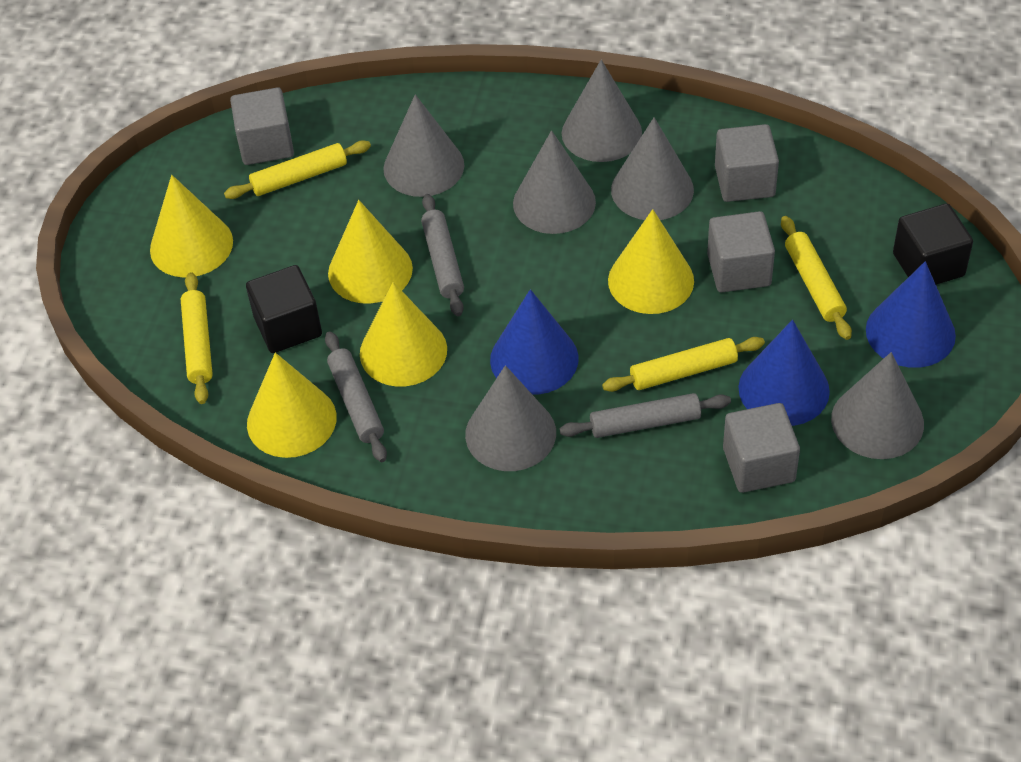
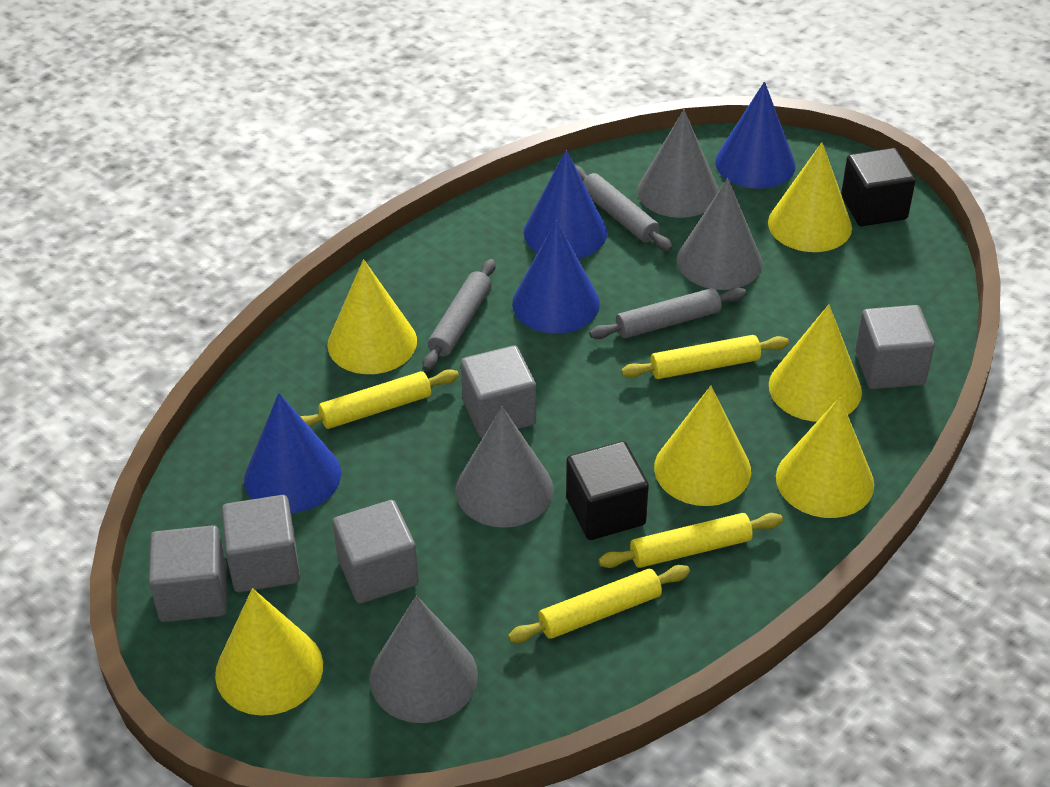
blue cone: 3 -> 4
grey cone: 6 -> 4
grey cube: 4 -> 5
yellow cone: 5 -> 6

